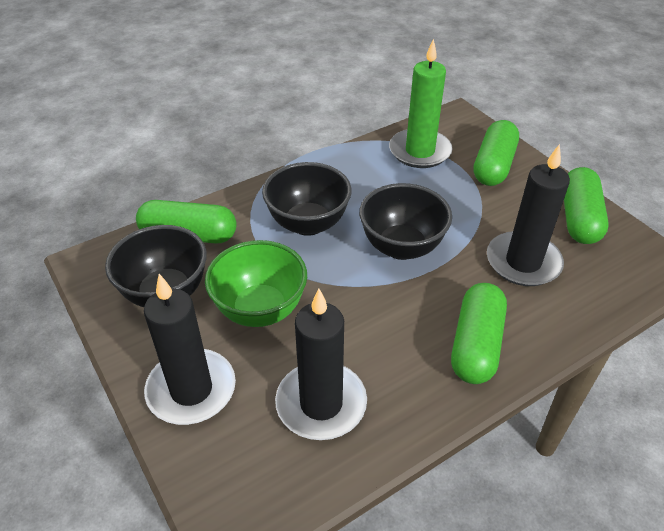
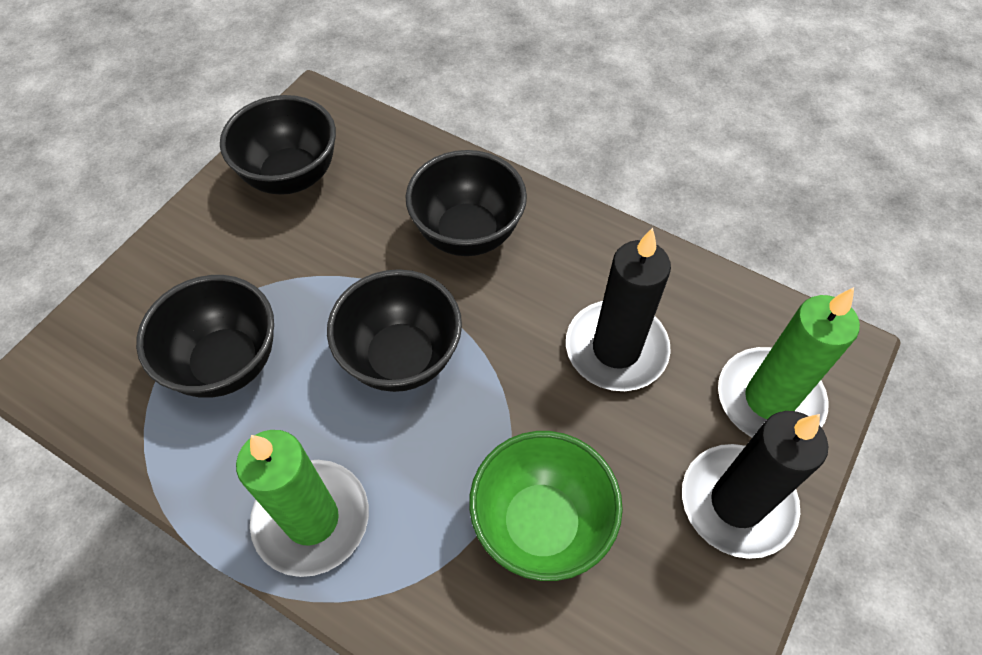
black bowl: 3 -> 4
black candle: 3 -> 2
green candle: 1 -> 2
green capsule: 4 -> 0

